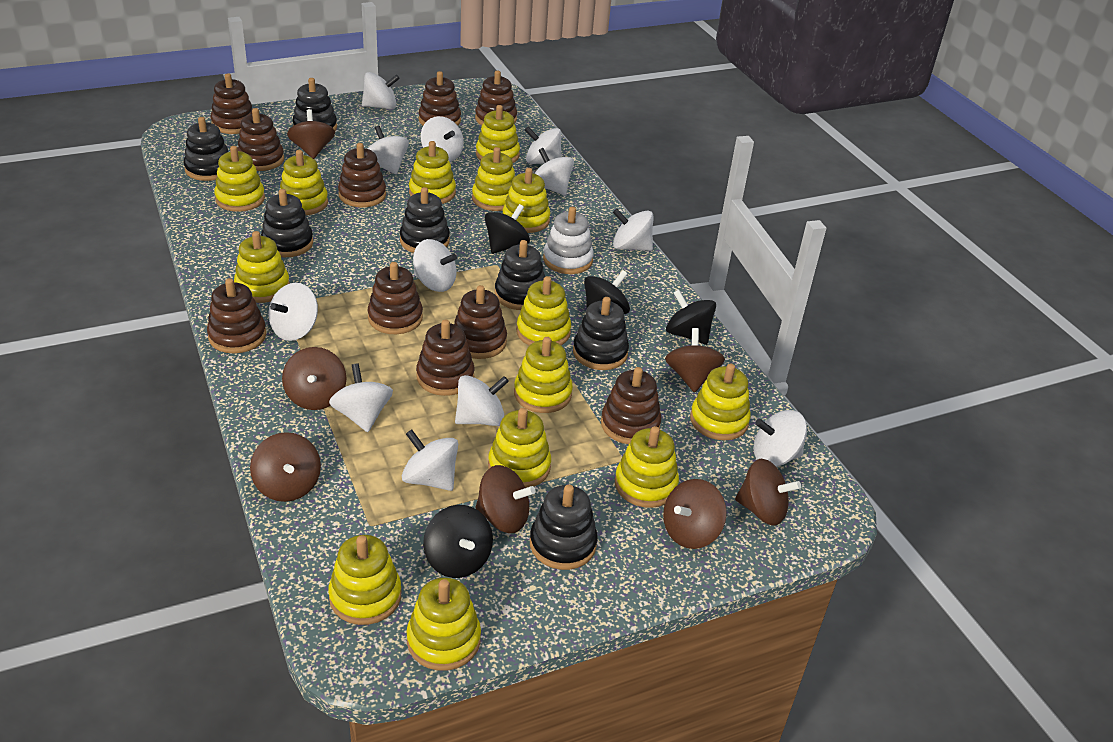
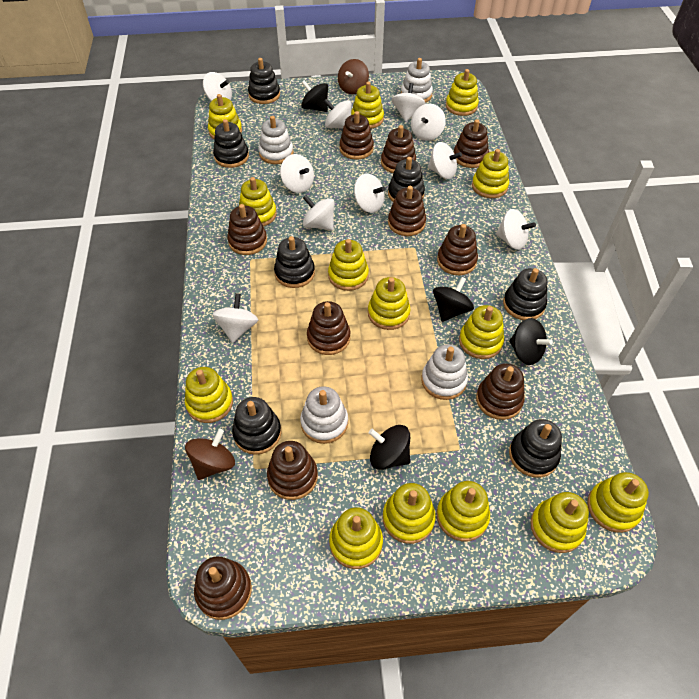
brown spinning top: 7 -> 2
white spinning top: 12 -> 10
white stacking toy: 1 -> 4

